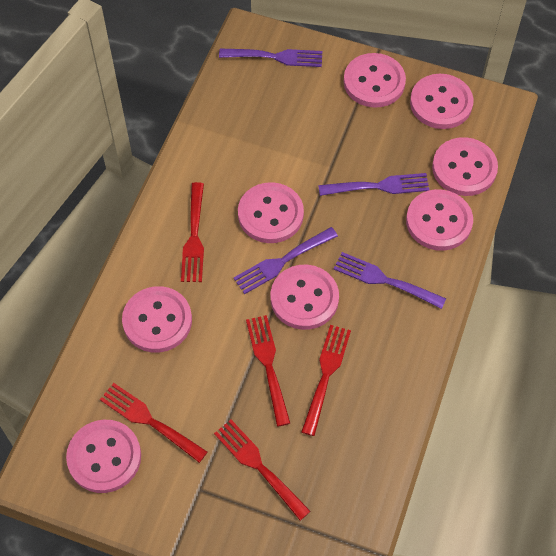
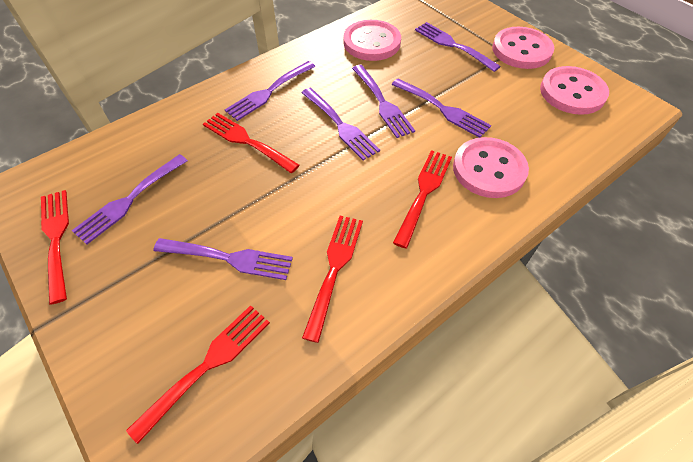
pink button: 8 -> 4
purple fork: 4 -> 7

